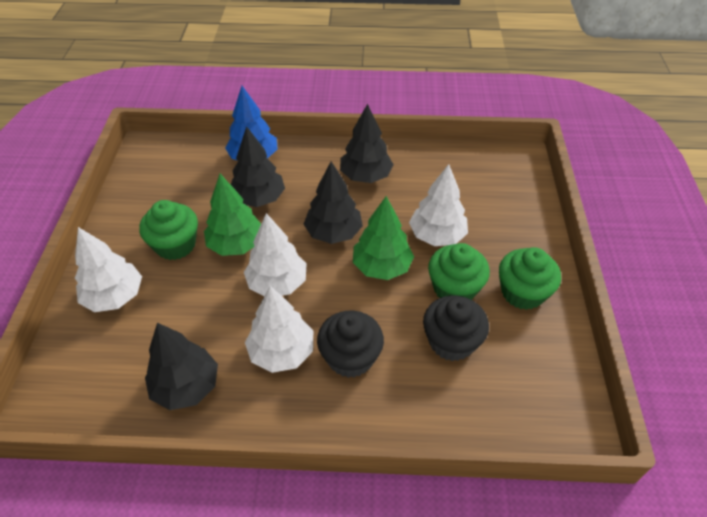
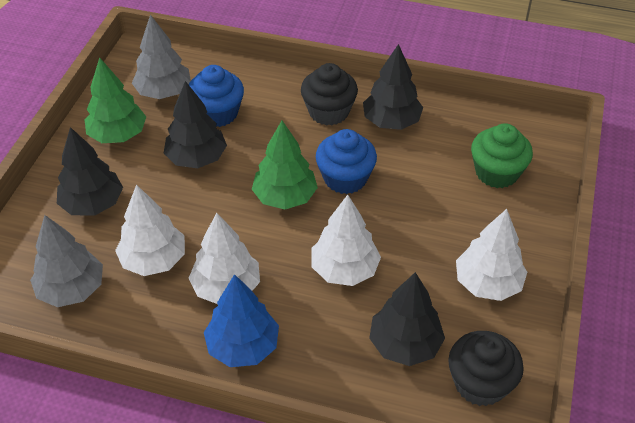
blue cupcake: 0 -> 2
green cupcake: 3 -> 1
grey tree: 0 -> 2

